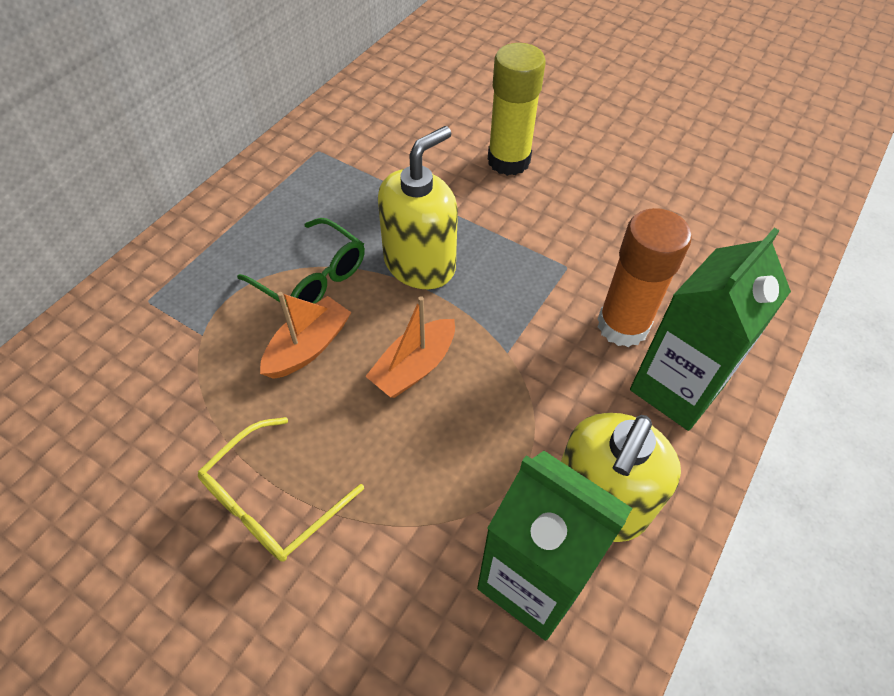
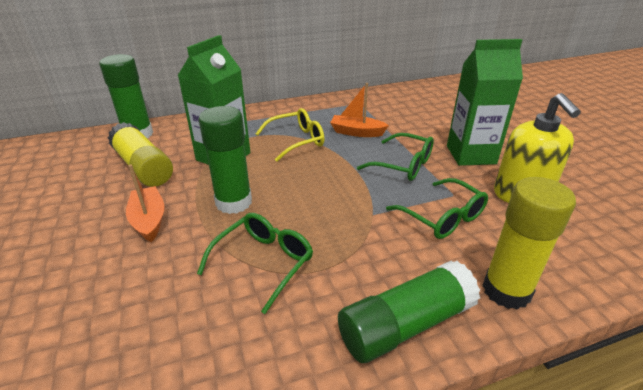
green glasses: 1 -> 3
green glue stick: 0 -> 3
orange glue stick: 1 -> 0
yellow glue stick: 1 -> 2
yellow soap dispenser: 2 -> 1

